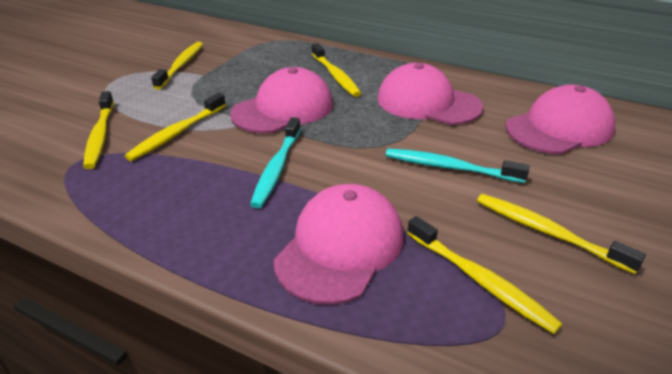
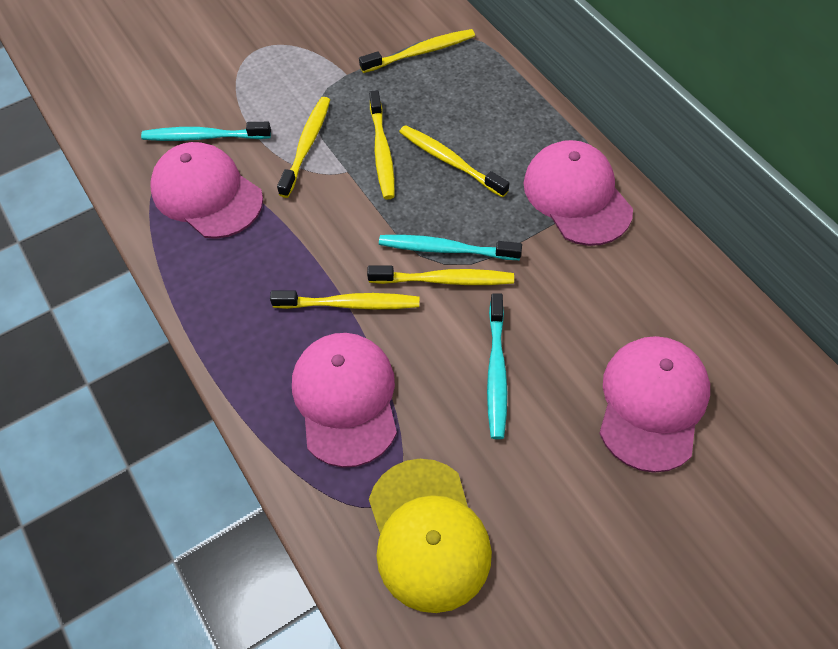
turquoise toothbrush: 2 -> 3
yellow cap: 0 -> 1

